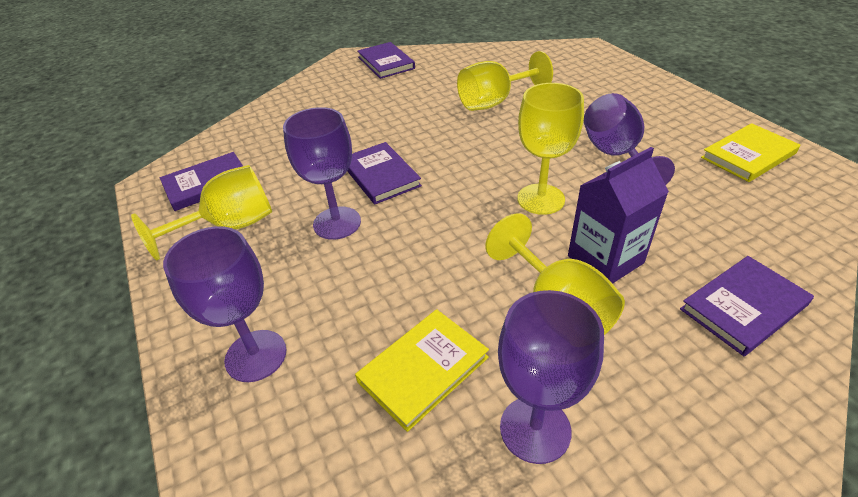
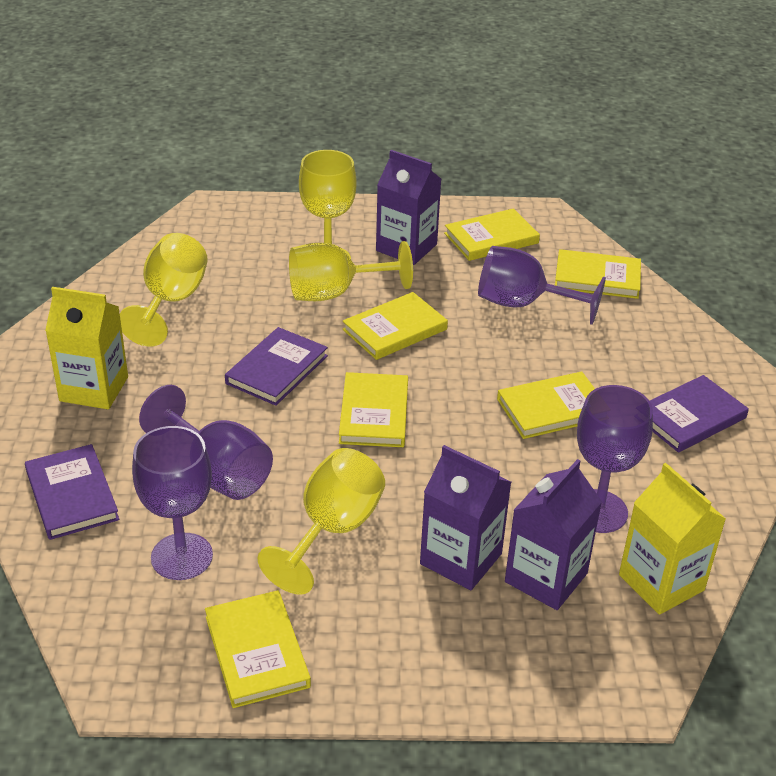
purple book: 4 -> 3
purple carton: 1 -> 3
yellow book: 2 -> 6
yellow carton: 0 -> 2

